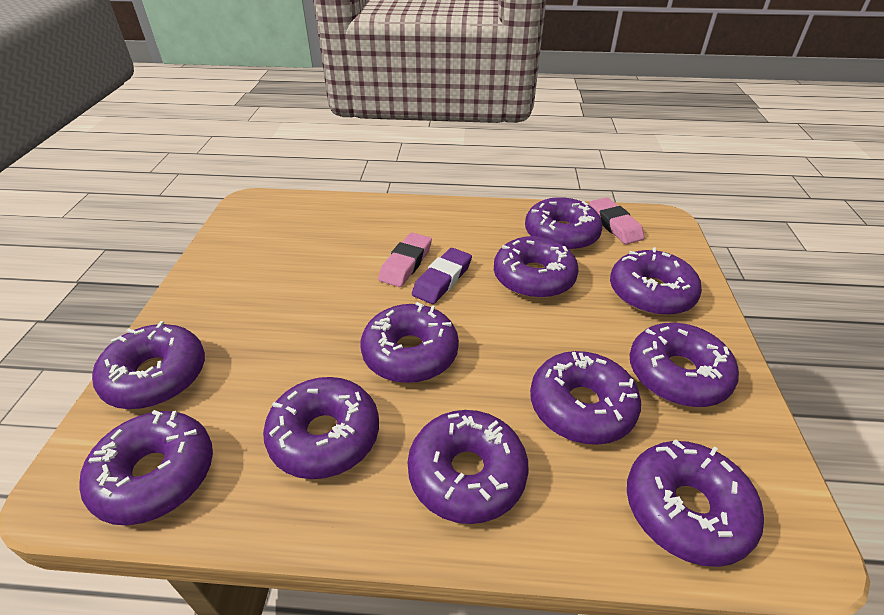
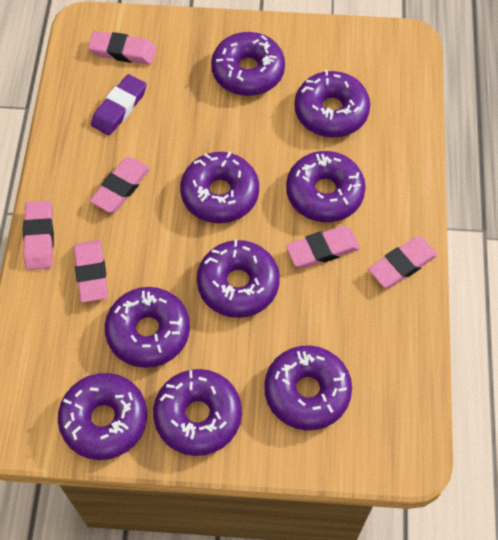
pink eraser: 2 -> 6
purple donut: 11 -> 9

